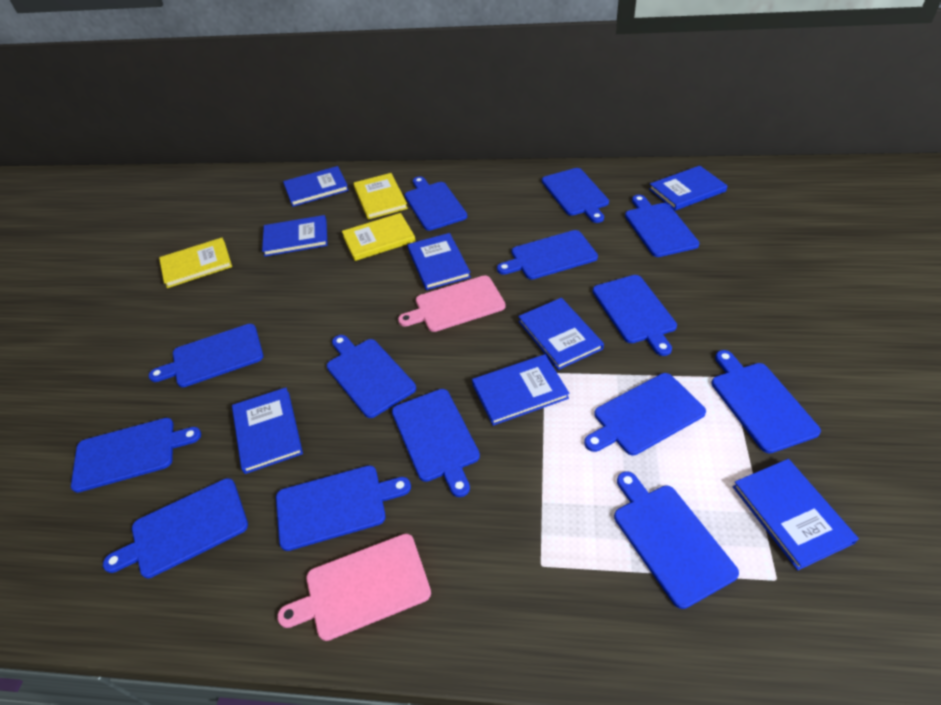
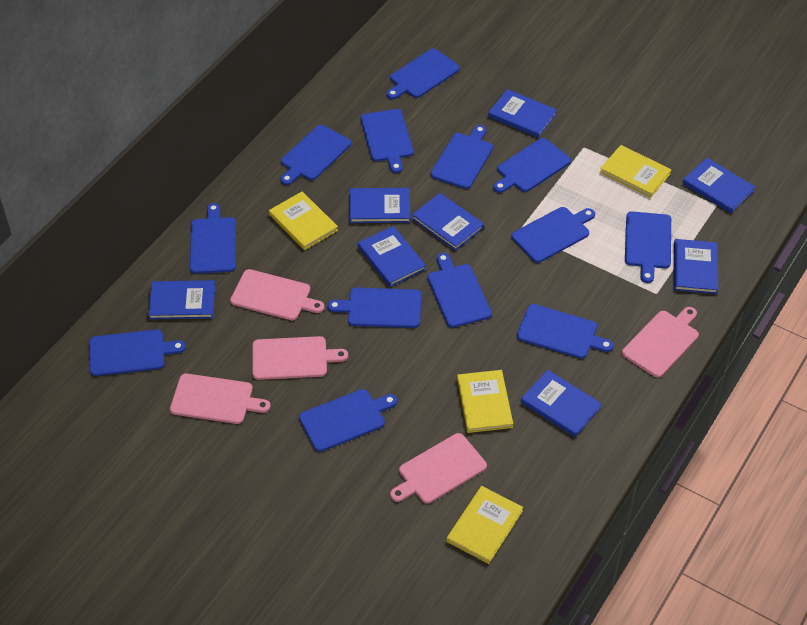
blue cutting board: 14 -> 13
pink cutting board: 2 -> 5
yellow book: 3 -> 4

